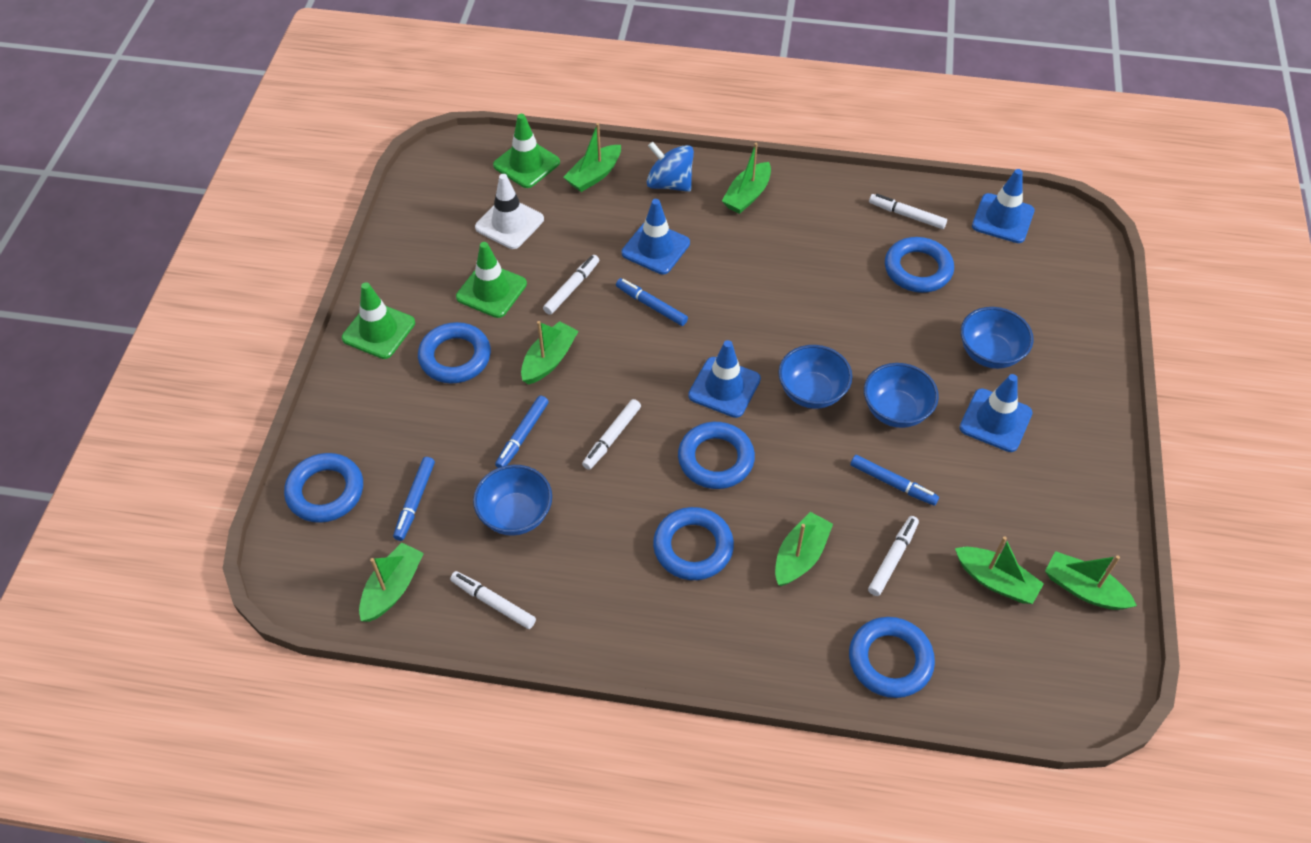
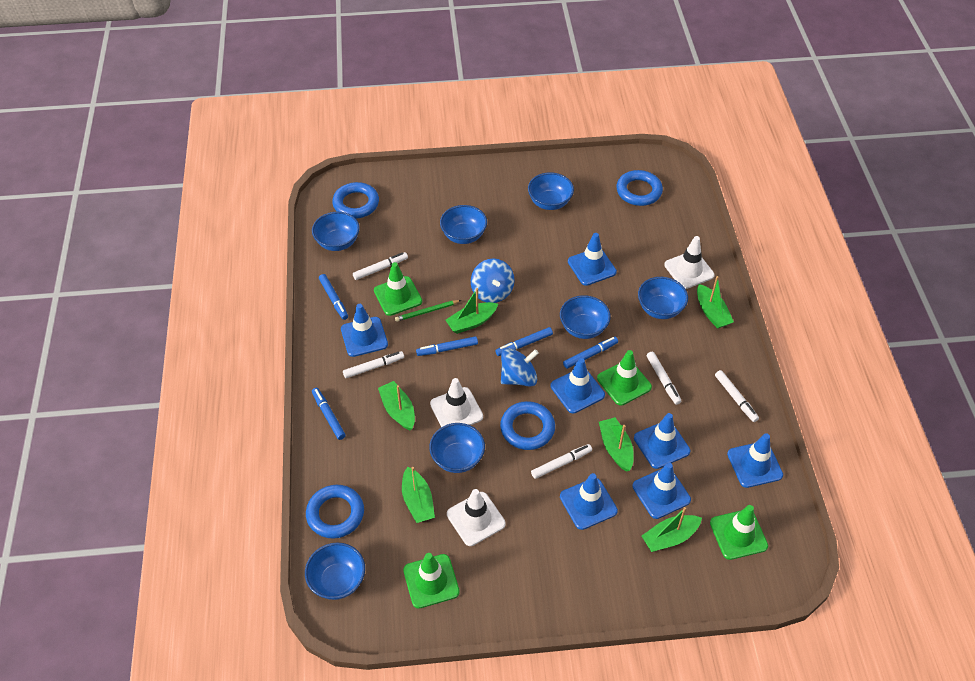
blue bowl: 4 -> 7
blue marker: 4 -> 5
blue ring: 6 -> 4
blue spinning top: 1 -> 2
blue traffic cone: 4 -> 7
green boat: 7 -> 6
green pencil: 0 -> 1
green traffic cone: 3 -> 4
white traffic cone: 1 -> 3

